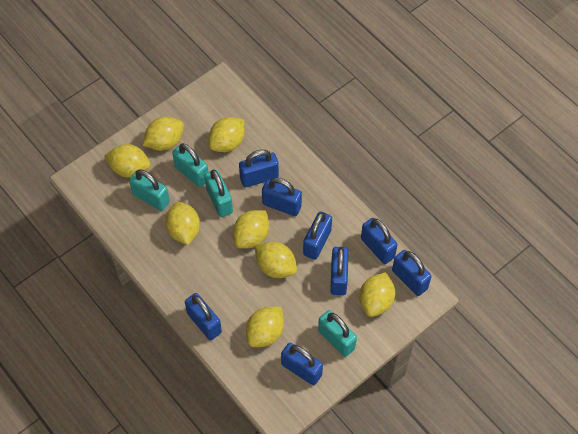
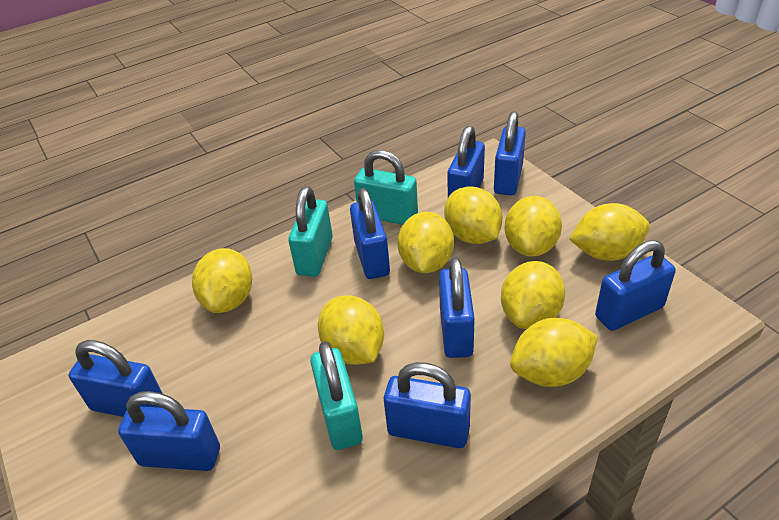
turquoise padlock: 4 -> 3

